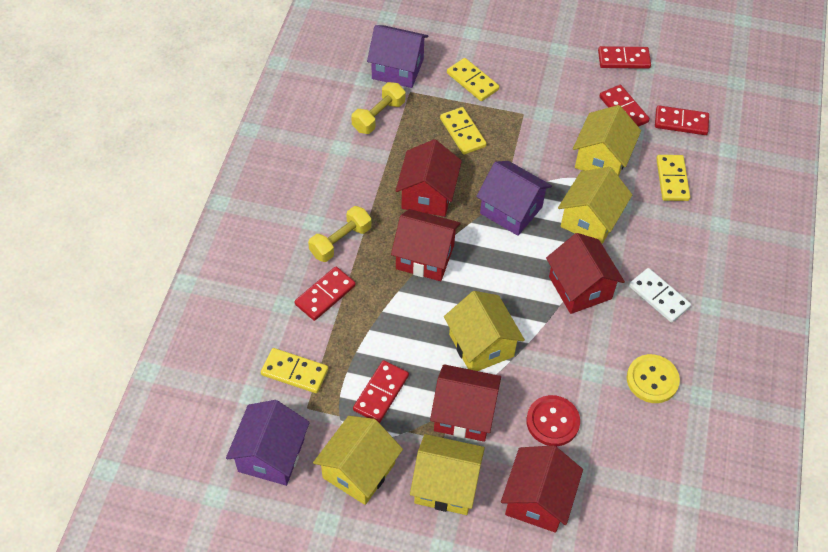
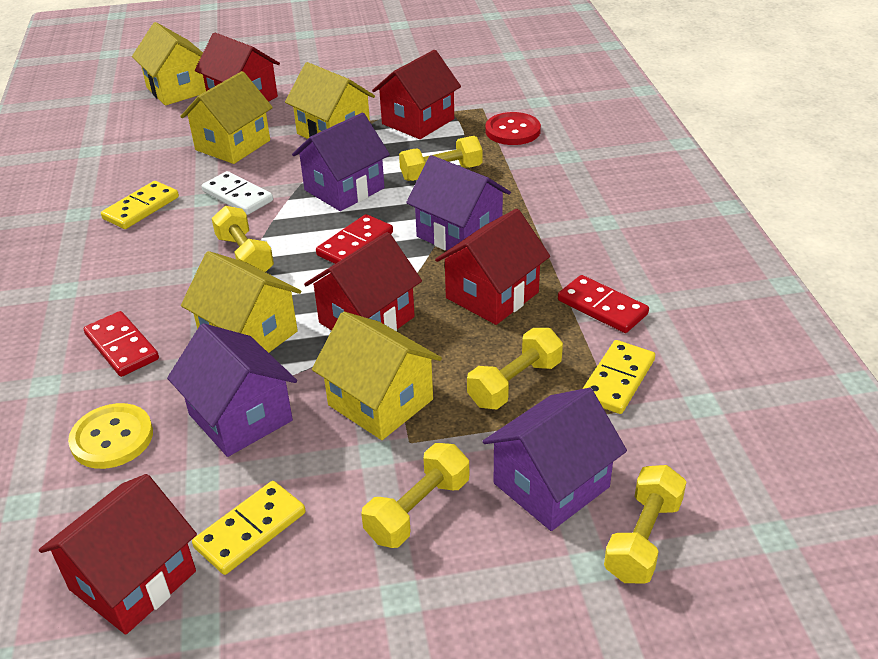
purple house: 3 -> 4
red domino: 5 -> 3
yellow domino: 4 -> 3
yellow dumbbell: 2 -> 5

